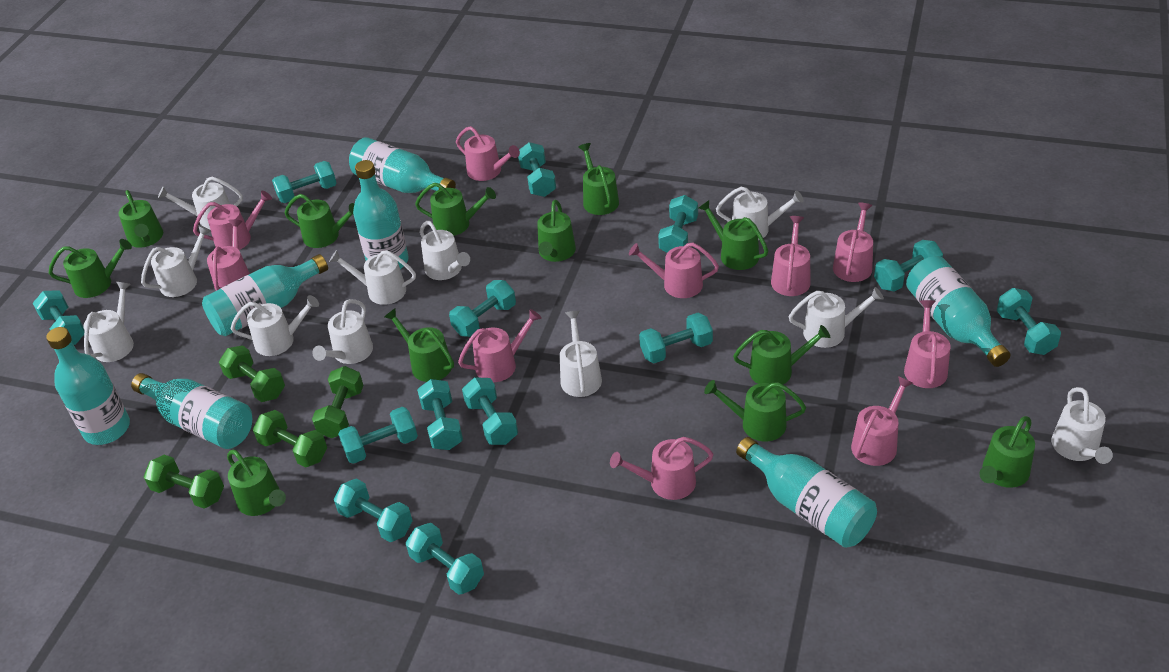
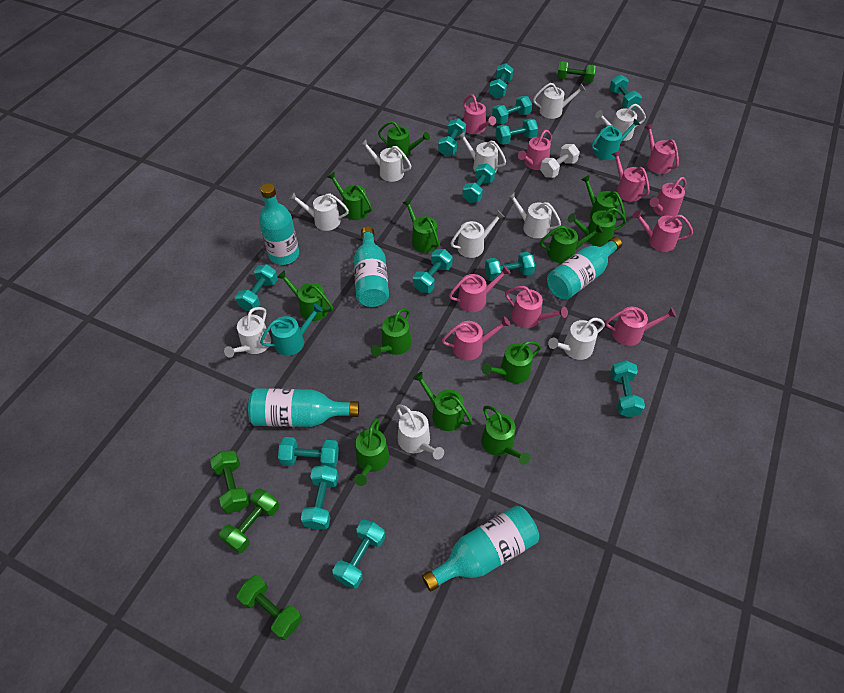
turquoise bottle: 7 -> 5
turquoise watering can: 0 -> 2
white dumbbell: 0 -> 1
white watering can: 11 -> 10

